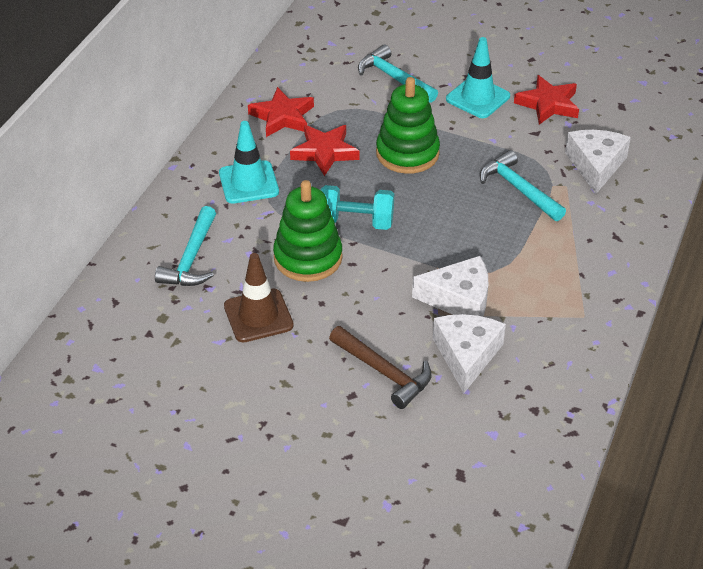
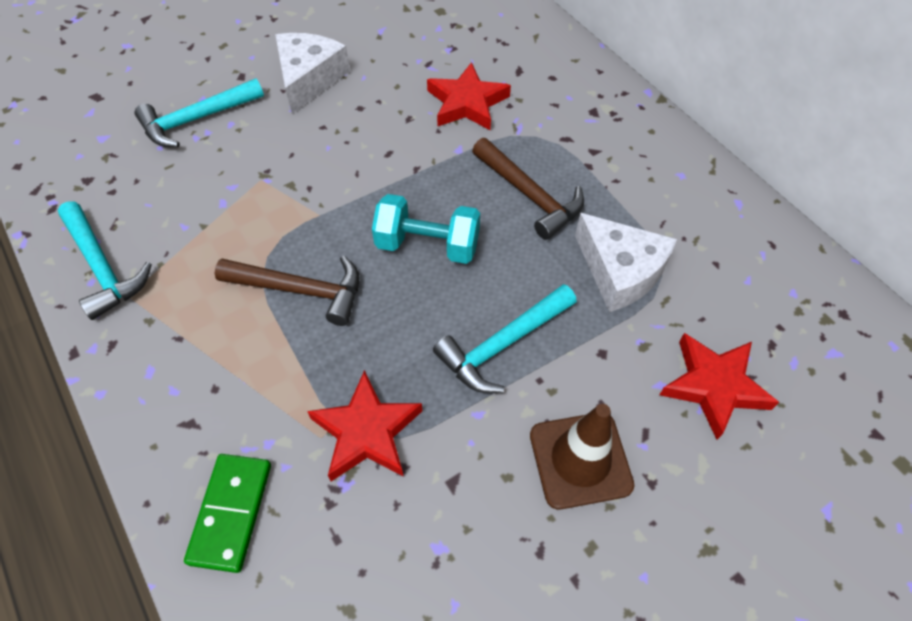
brown hammer: 1 -> 2
green domino: 0 -> 1
green stacking toy: 2 -> 0
turquoise traffic cone: 2 -> 0
white cheese: 3 -> 2

